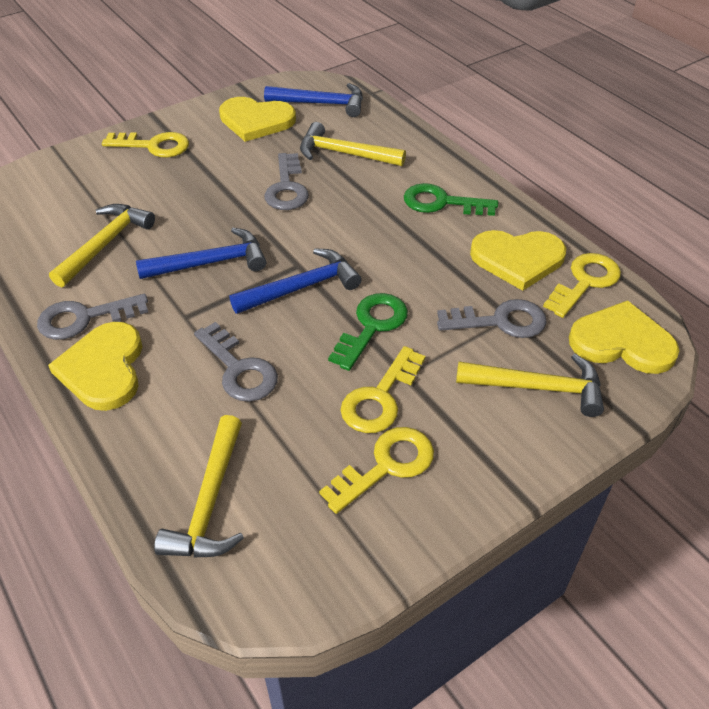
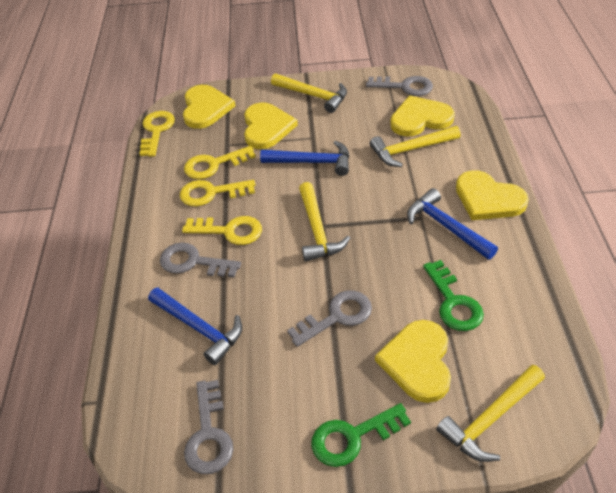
yellow heart: 4 -> 5

